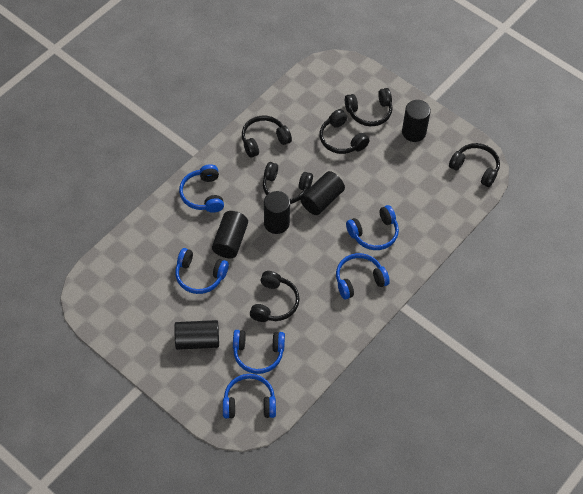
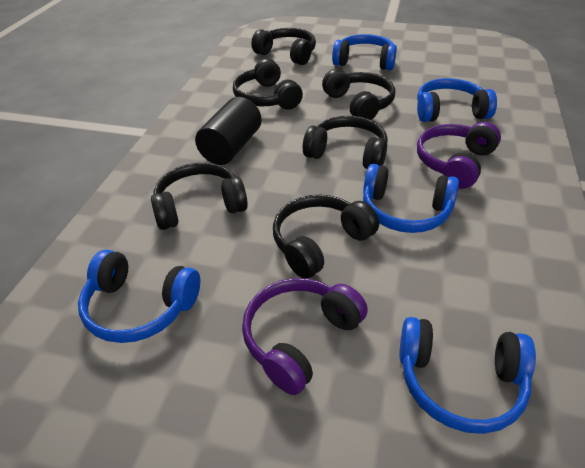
black cylinder: 5 -> 1
blue headphones: 6 -> 5
purple headphones: 0 -> 2

